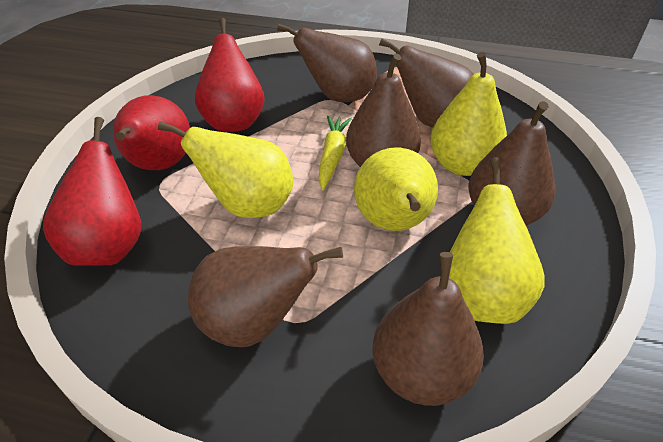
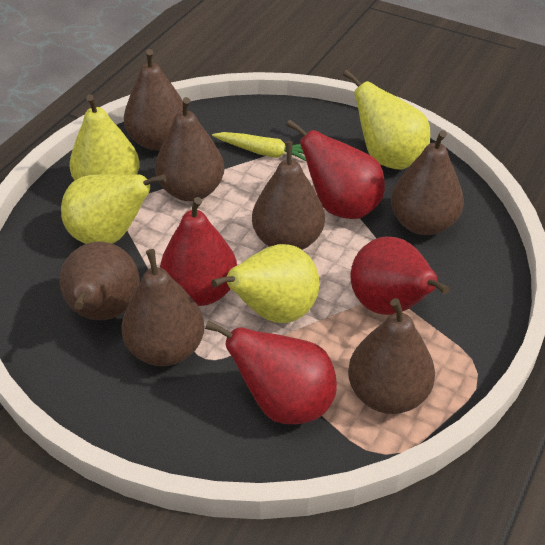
brown pear: 6 -> 7
red pear: 3 -> 4

